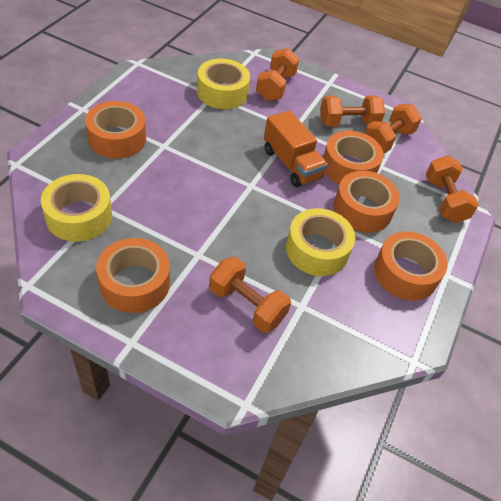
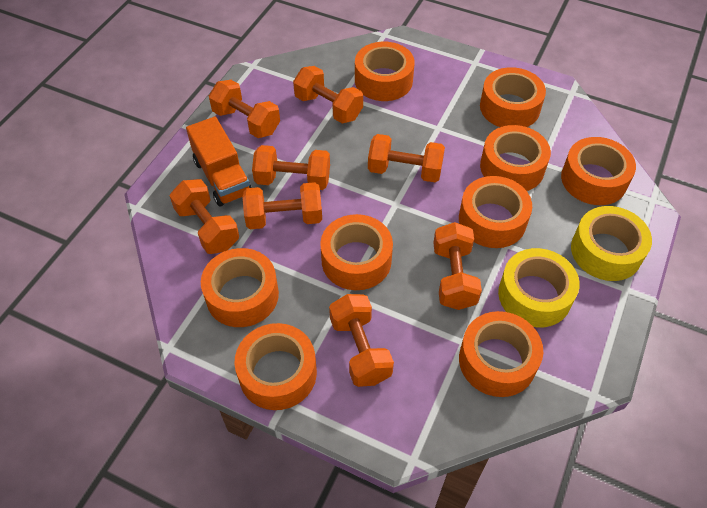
orange dumbbell: 5 -> 8
orange tape: 5 -> 9
yellow tape: 3 -> 2

